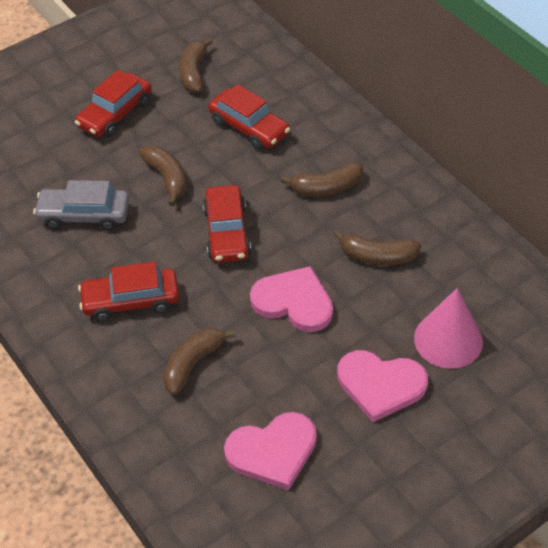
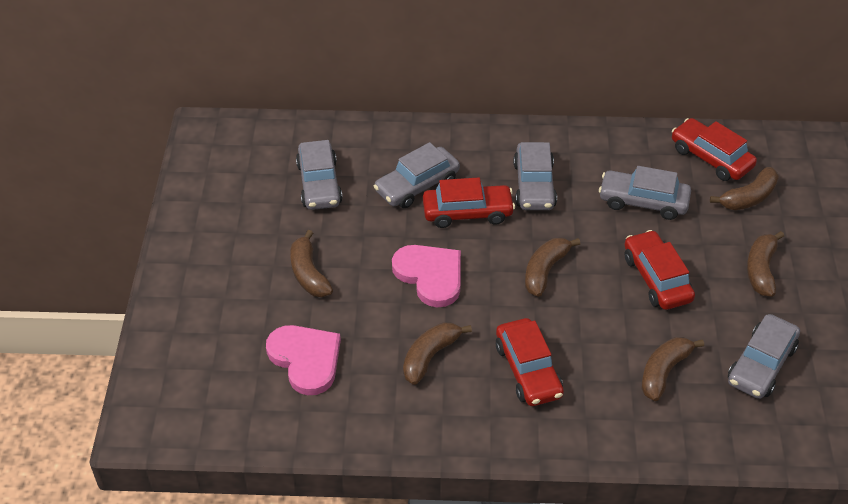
brown banana: 5 -> 6
grey car: 1 -> 5
pink cone: 1 -> 0
pink heart: 3 -> 2

